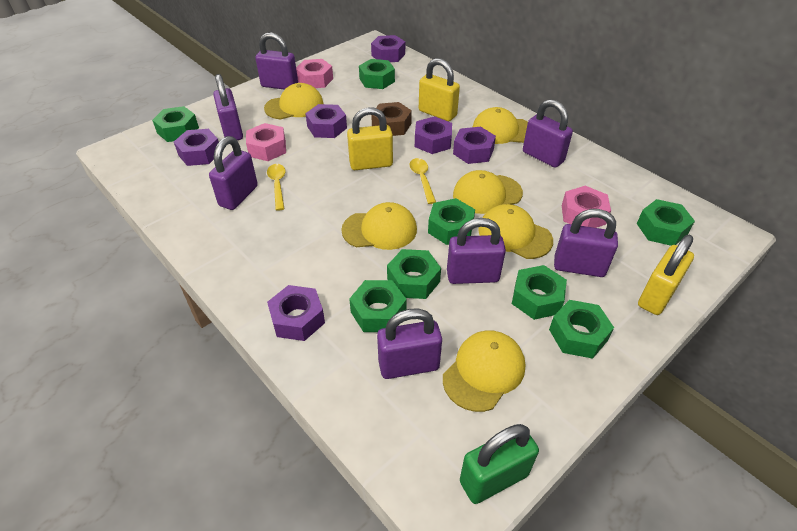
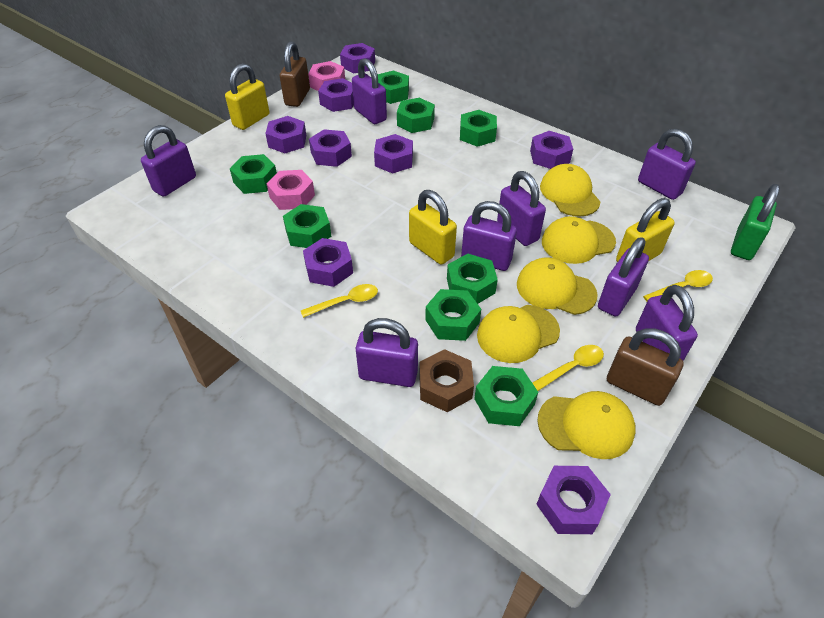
brown padlock: 0 -> 2
pink nut: 3 -> 2
purple nut: 6 -> 8
purple padlock: 7 -> 8
yellow cap: 6 -> 5
yellow spoon: 2 -> 3

